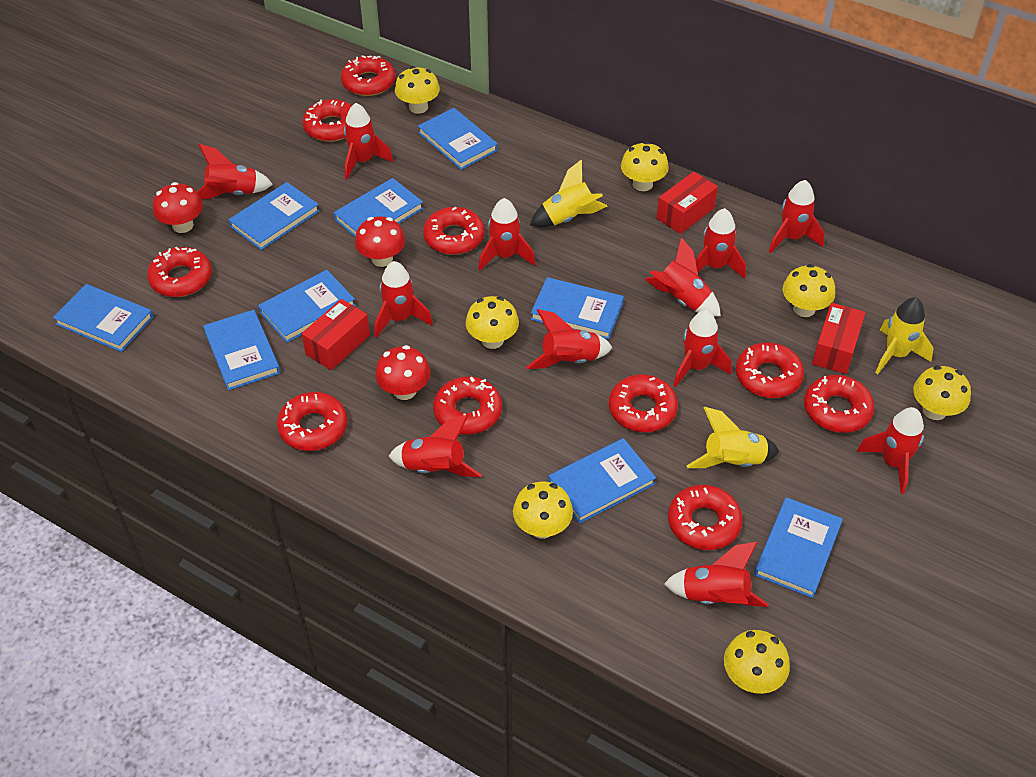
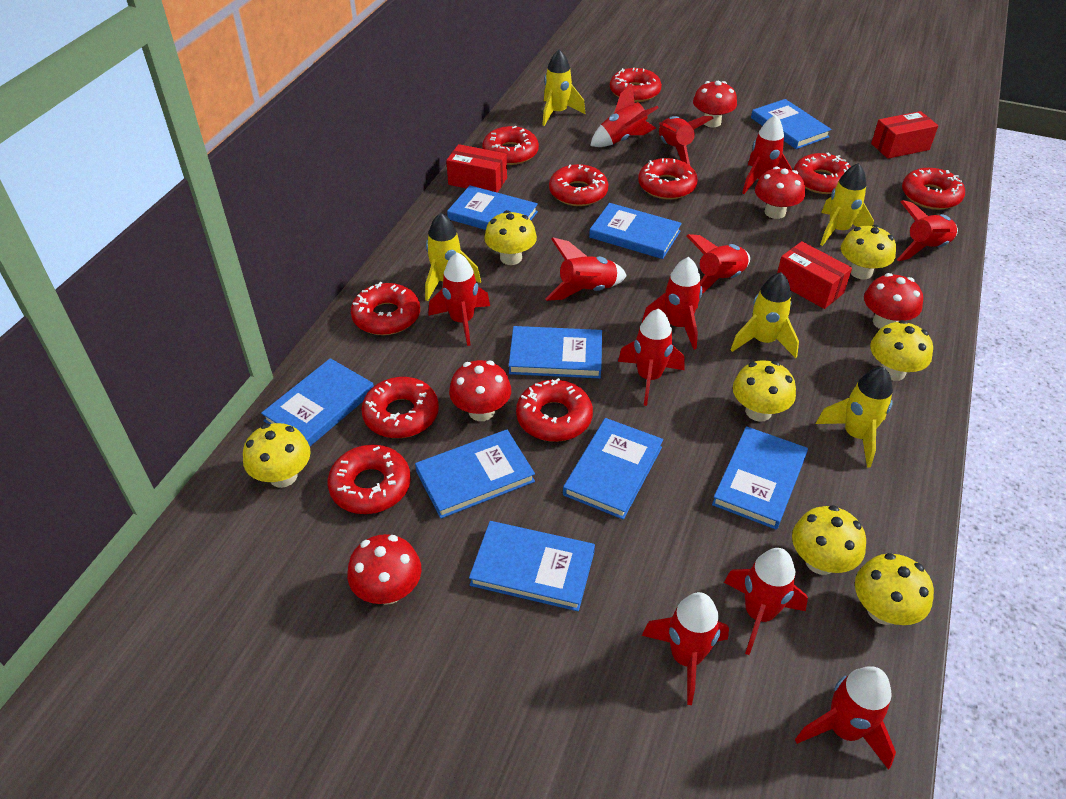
red mushroom: 3 -> 5
yellow rocket: 3 -> 5

